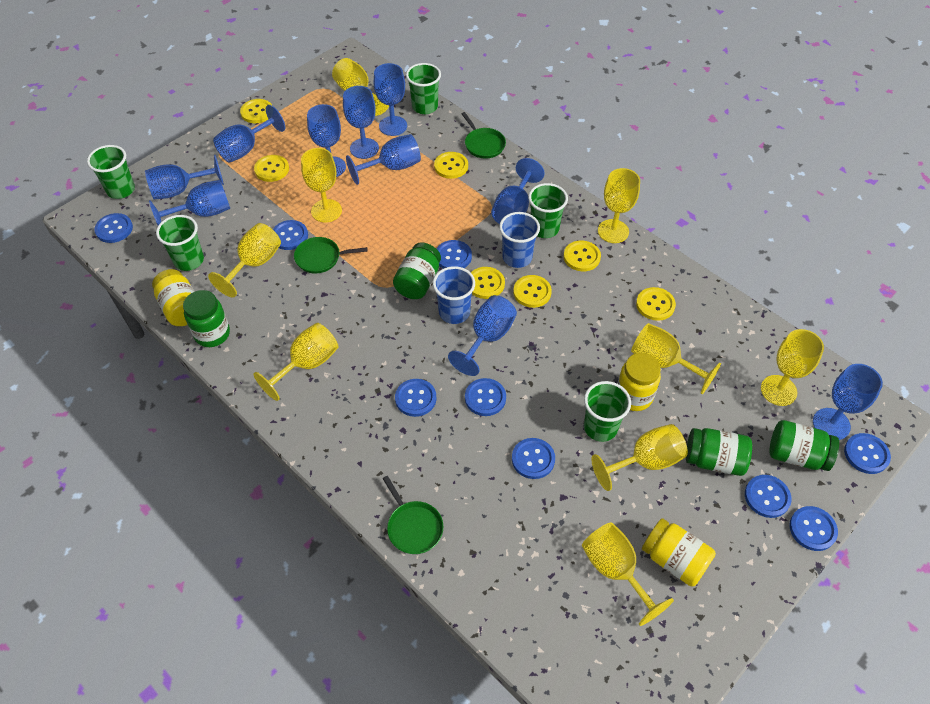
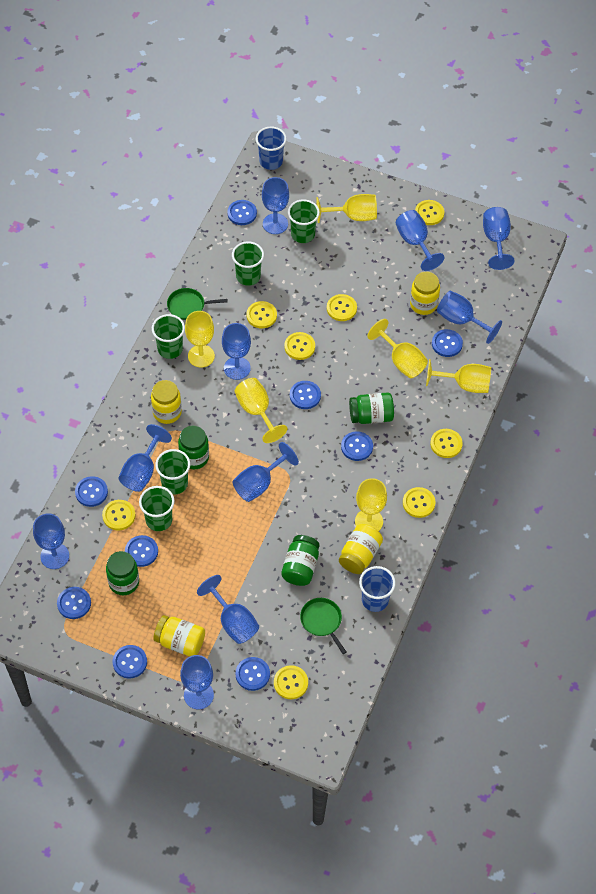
green pan: 3 -> 2
yellow button: 7 -> 8
yellow goblet: 9 -> 6
yellow jar: 3 -> 4

